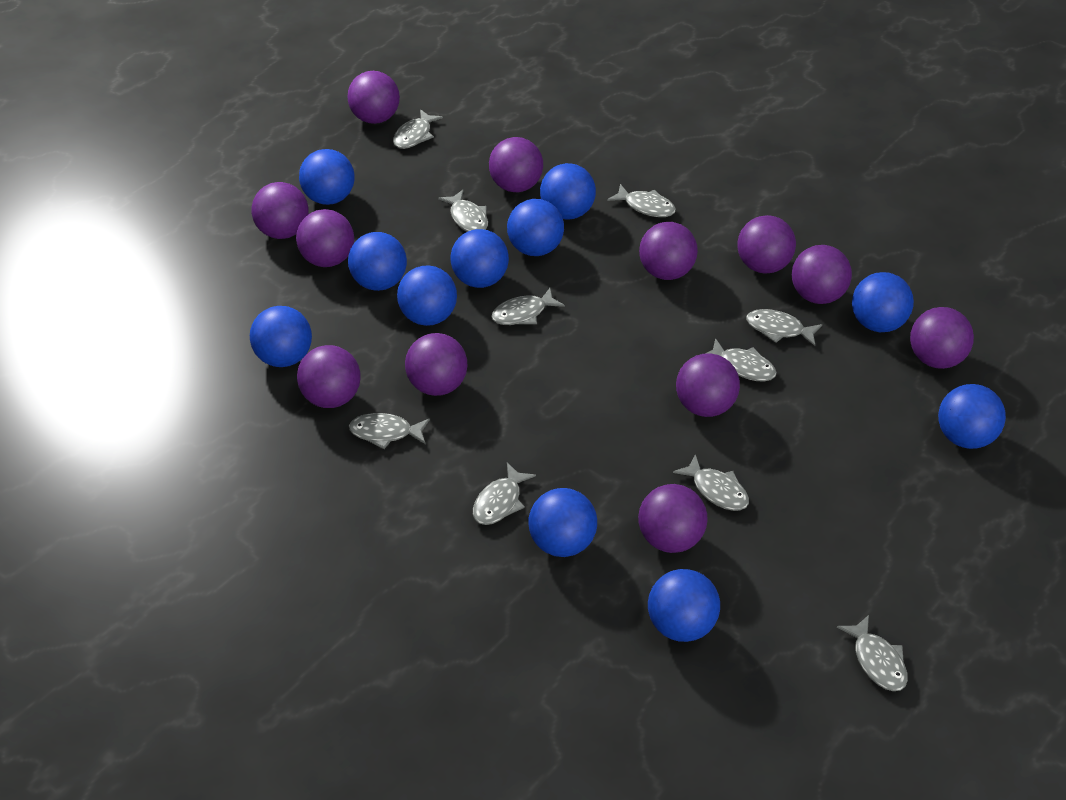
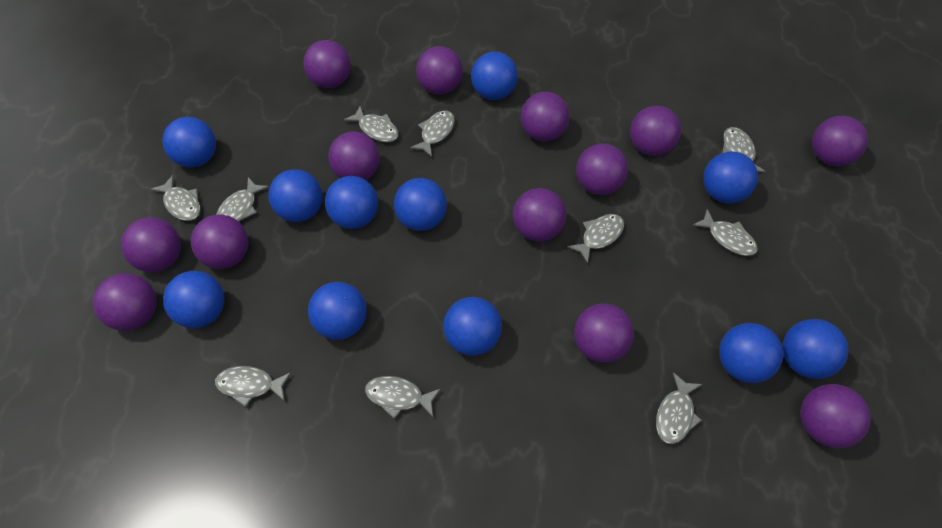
purple ball: 12 -> 13

